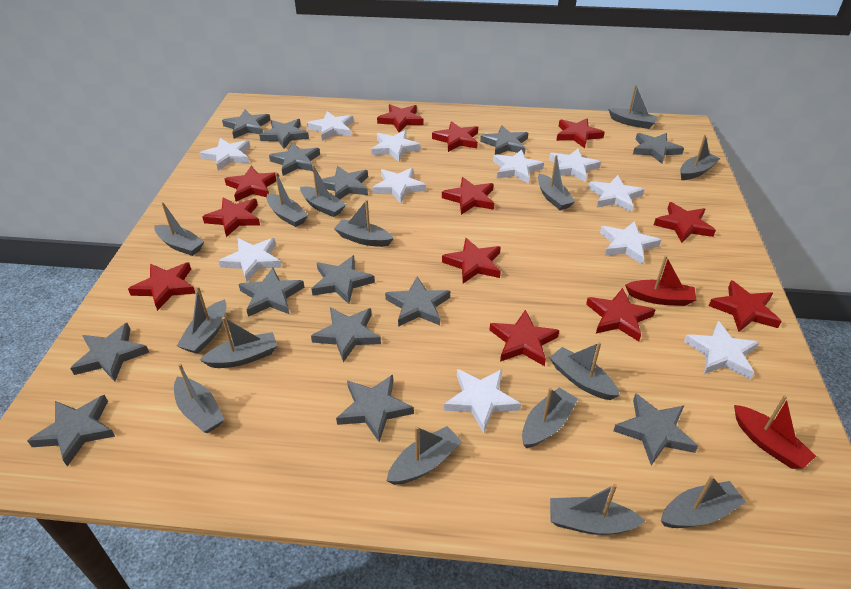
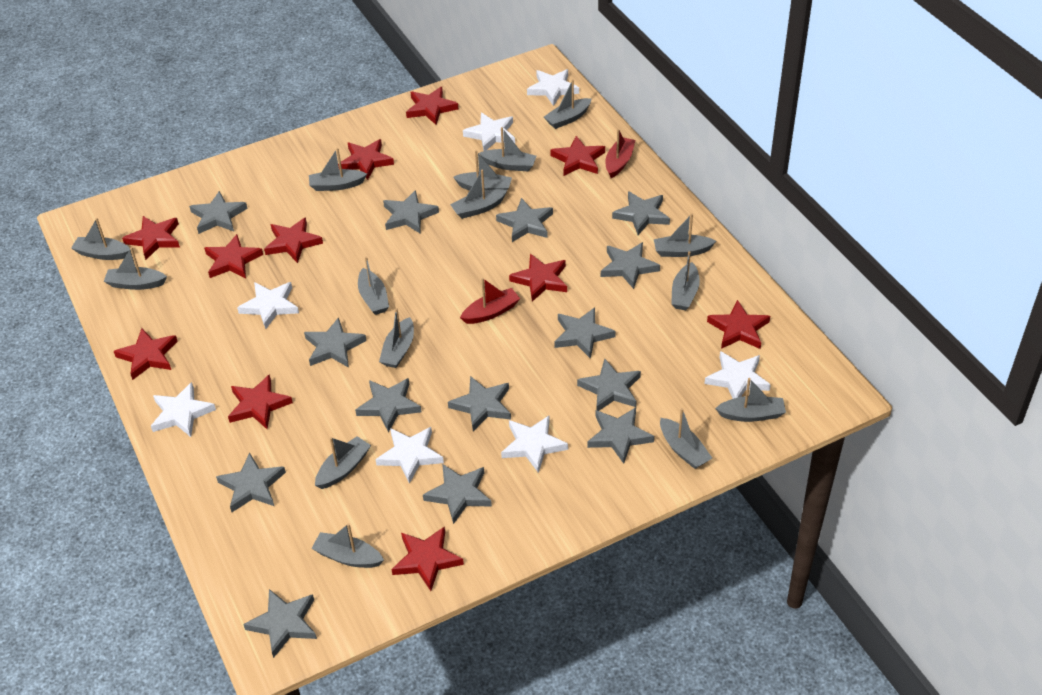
red star: 12 -> 11
white star: 11 -> 7

